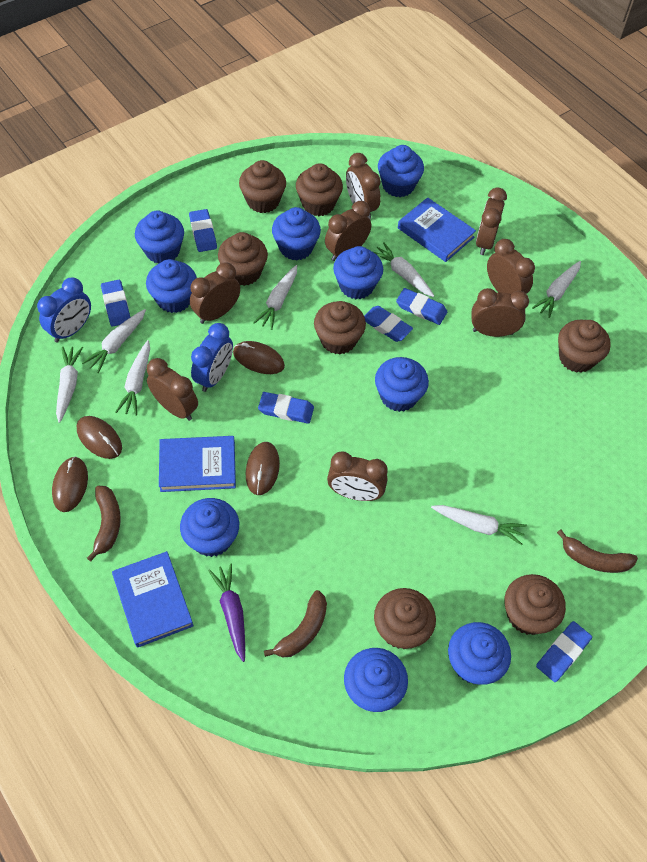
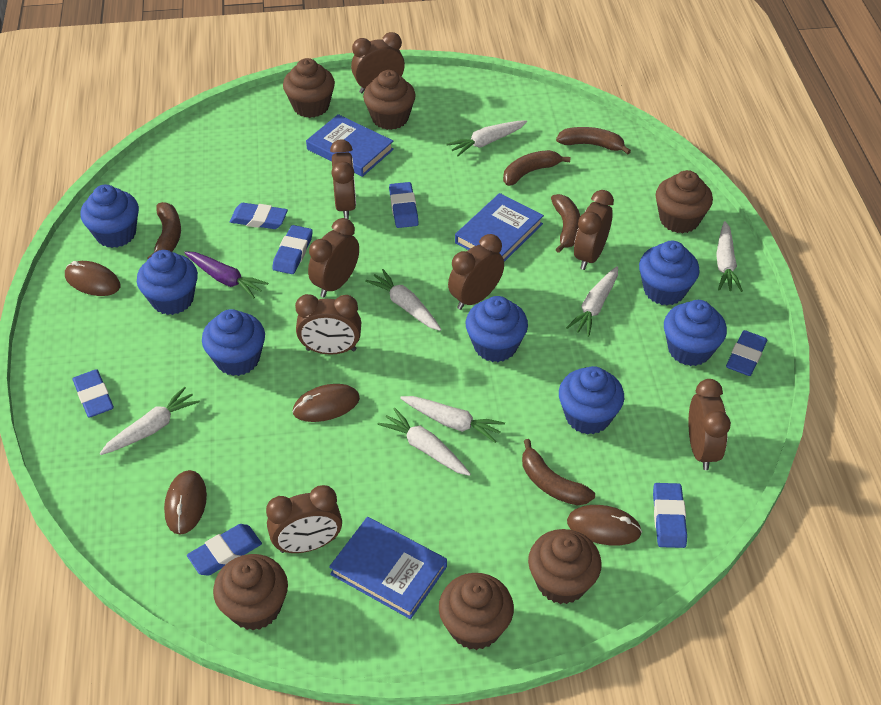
blue clock: 2 -> 0
blue cupcake: 9 -> 7
blue eraser: 6 -> 7
brown banana: 3 -> 5
brown cupcake: 7 -> 6

